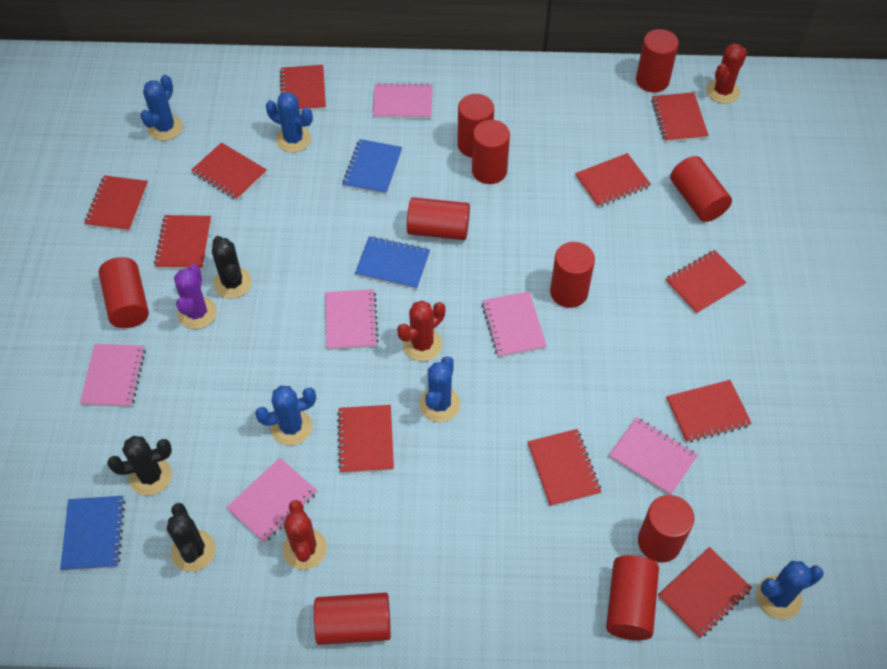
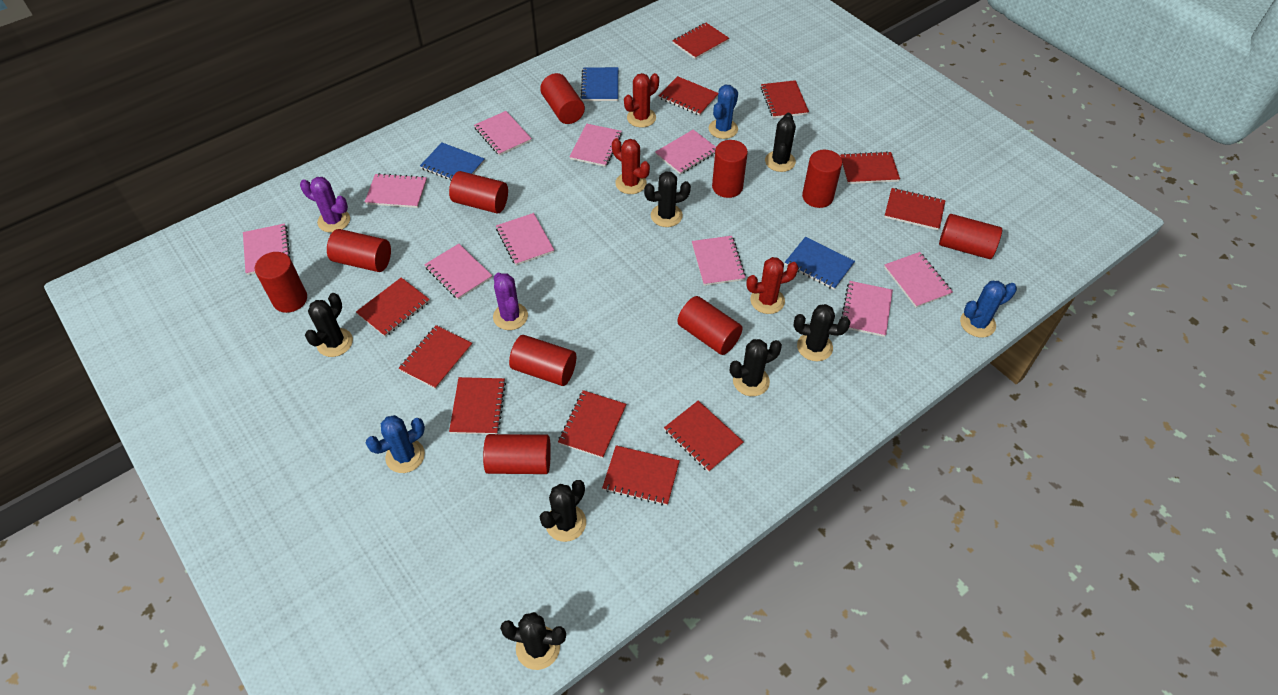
black cactus: 3 -> 7
blue cactus: 5 -> 3
pink notebook: 6 -> 10
purple cactus: 1 -> 2

